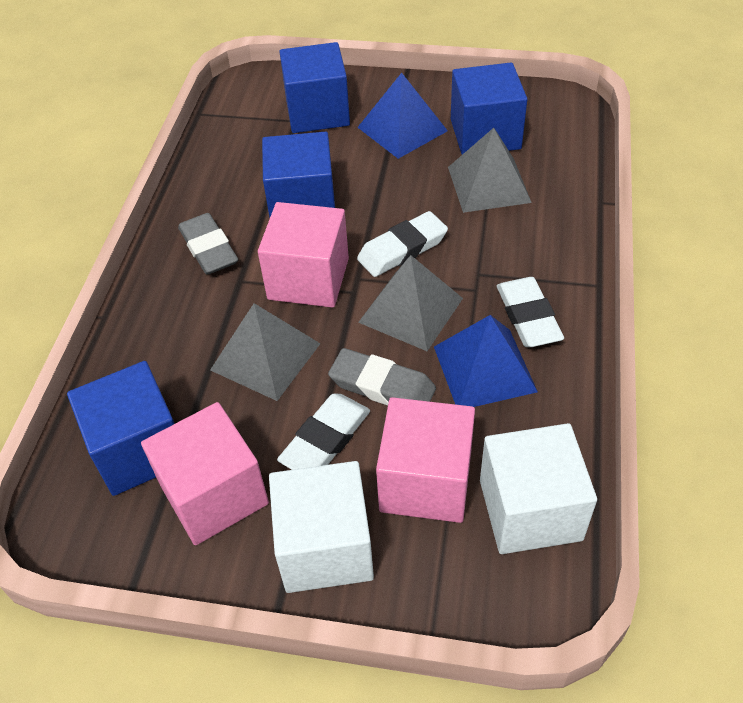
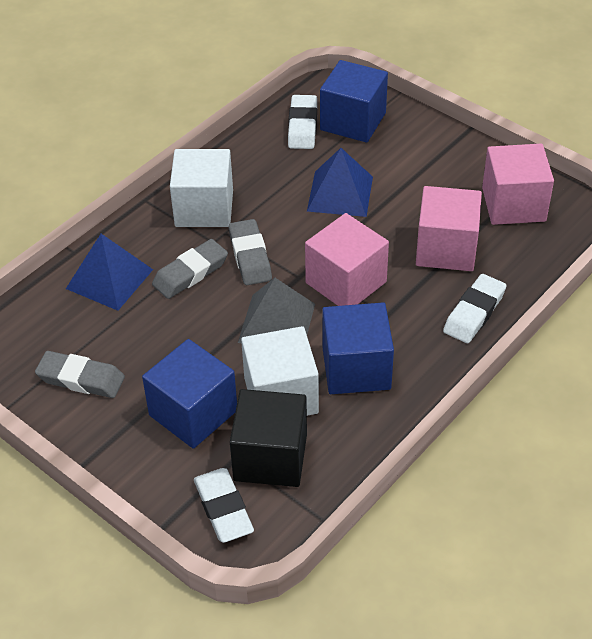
black cube: 0 -> 1
blue cube: 4 -> 3
grey eraser: 2 -> 3
grey pyramid: 3 -> 1

